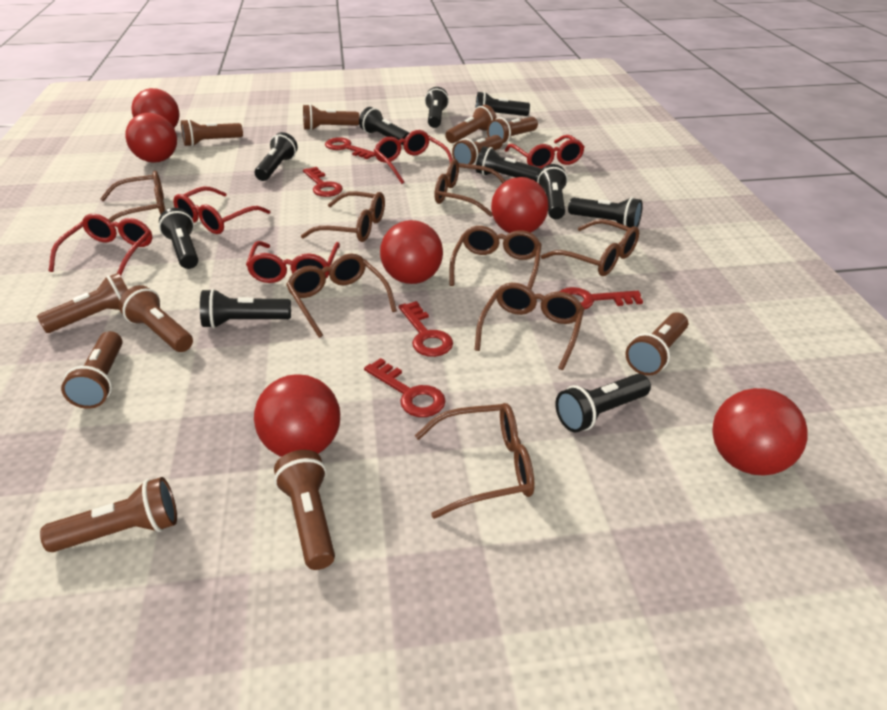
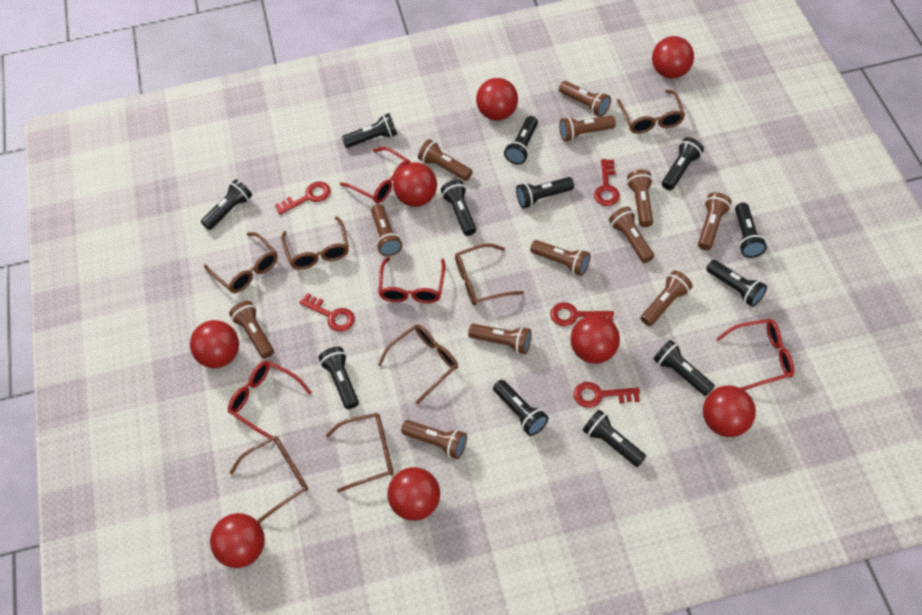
black flashlight: 10 -> 12
brown flashlight: 11 -> 12
brown glasses: 8 -> 7
red ball: 6 -> 8
red glasses: 5 -> 4

